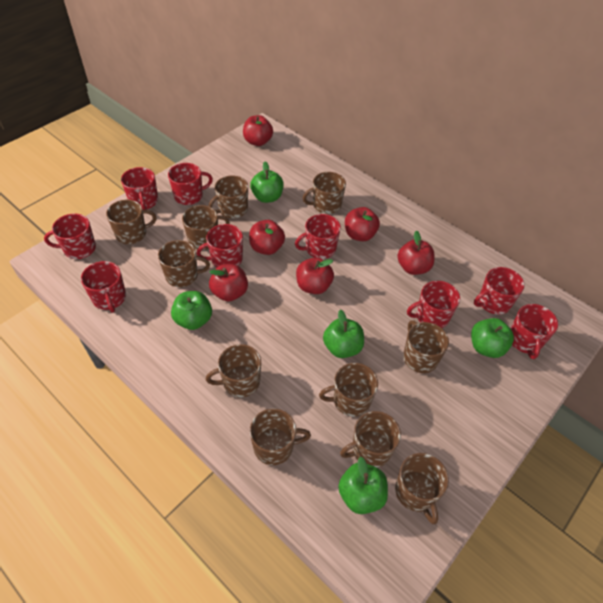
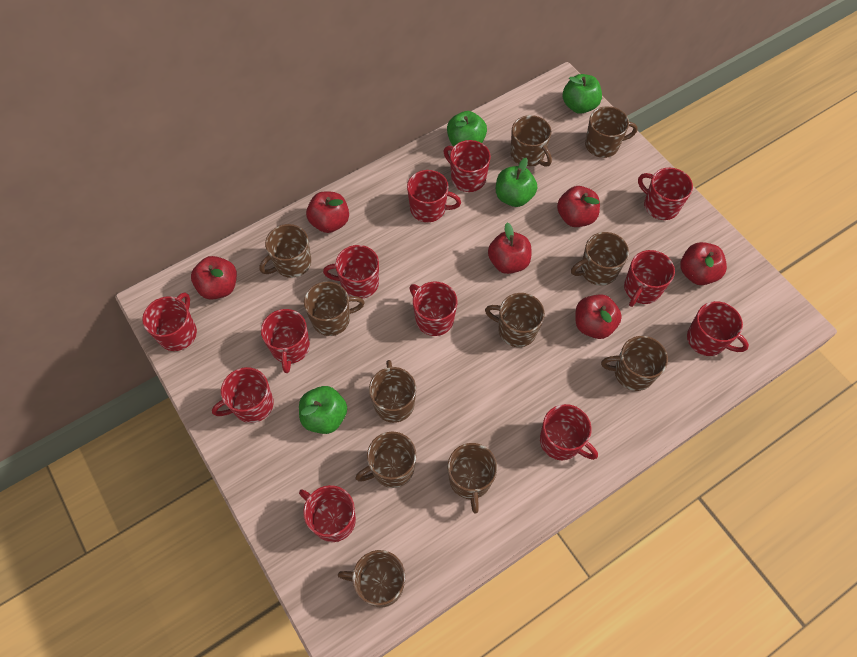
green apple: 5 -> 4
red mug: 9 -> 12

